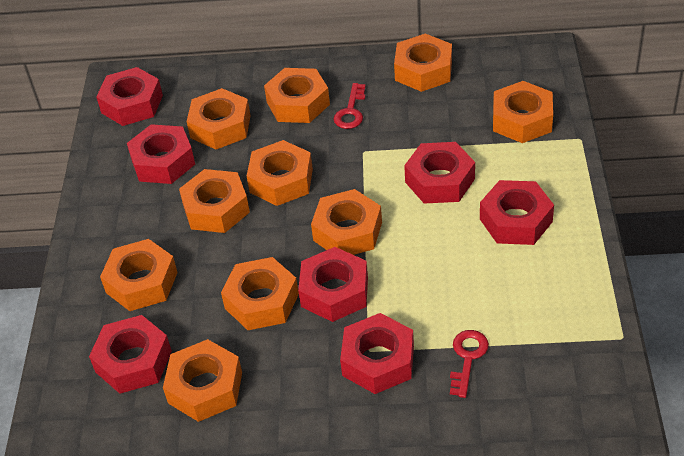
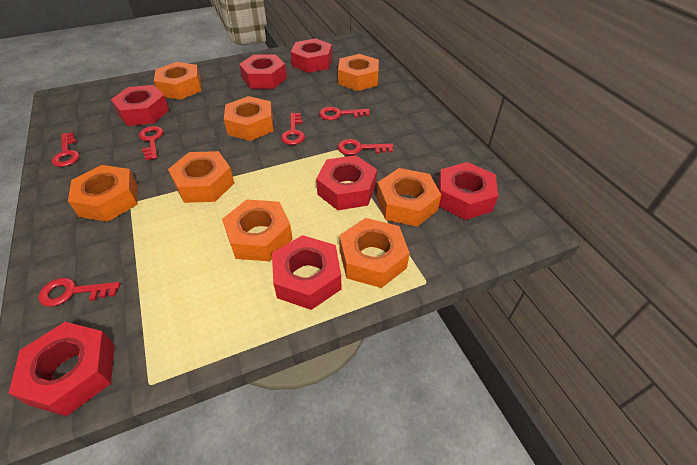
orange nut: 10 -> 8
red key: 2 -> 6

